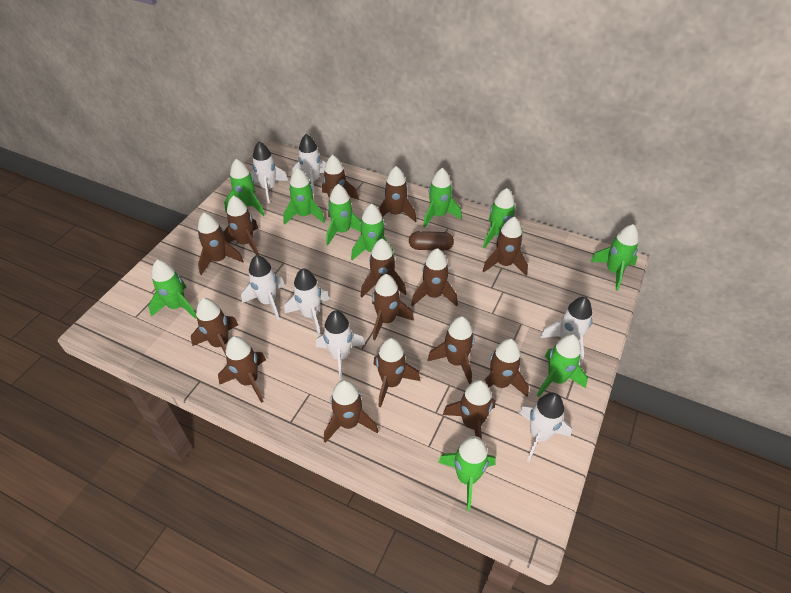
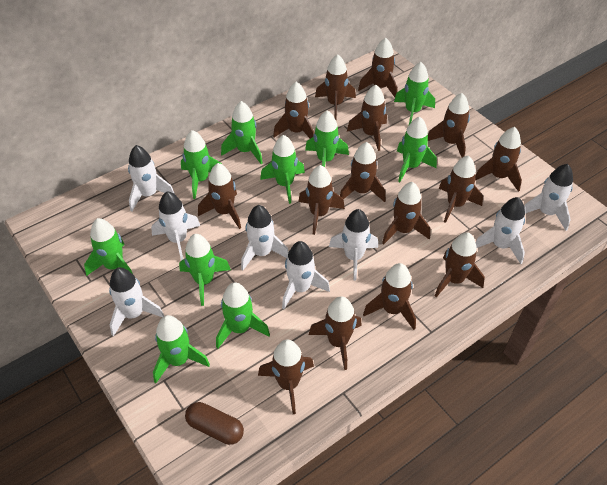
white rocket: 7 -> 8

